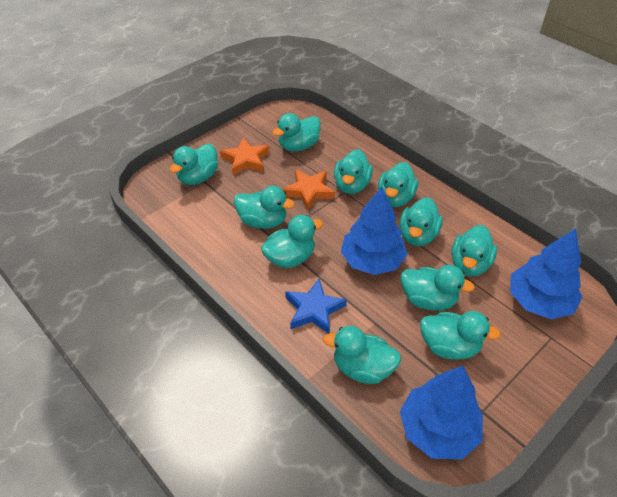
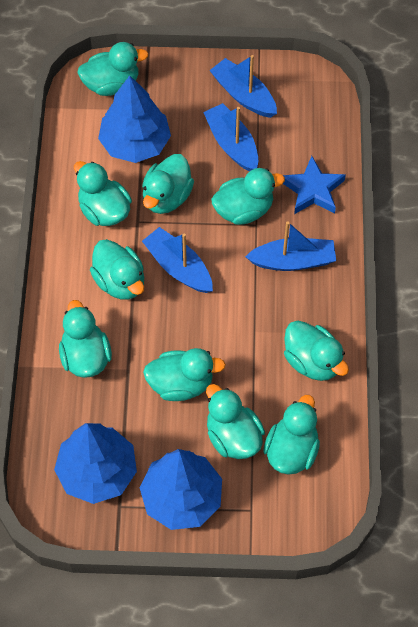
blue boat: 0 -> 4
orange star: 2 -> 0
turquoise duck: 11 -> 10

